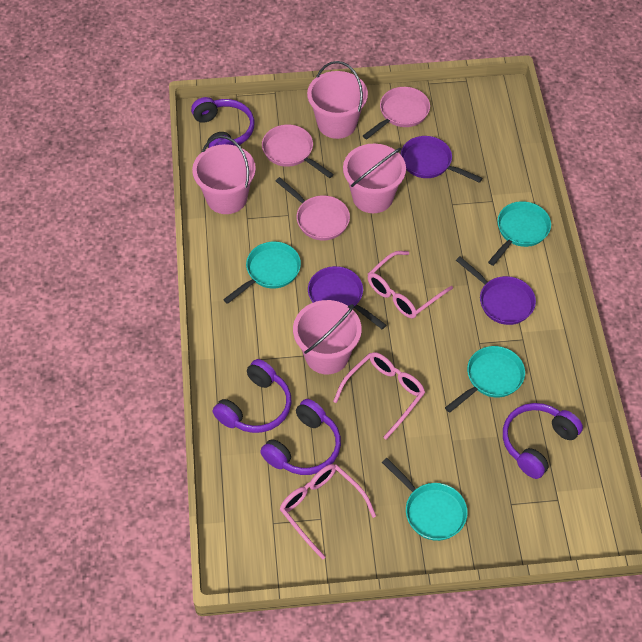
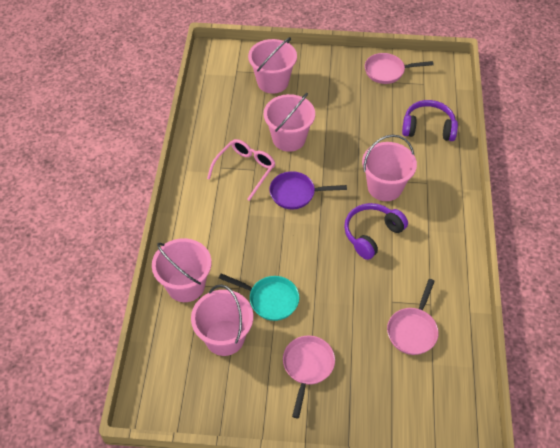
pink bucket: 4 -> 5
pink glasses: 3 -> 1
purple headphones: 4 -> 2
purple pan: 3 -> 1
turquoise pan: 4 -> 1

